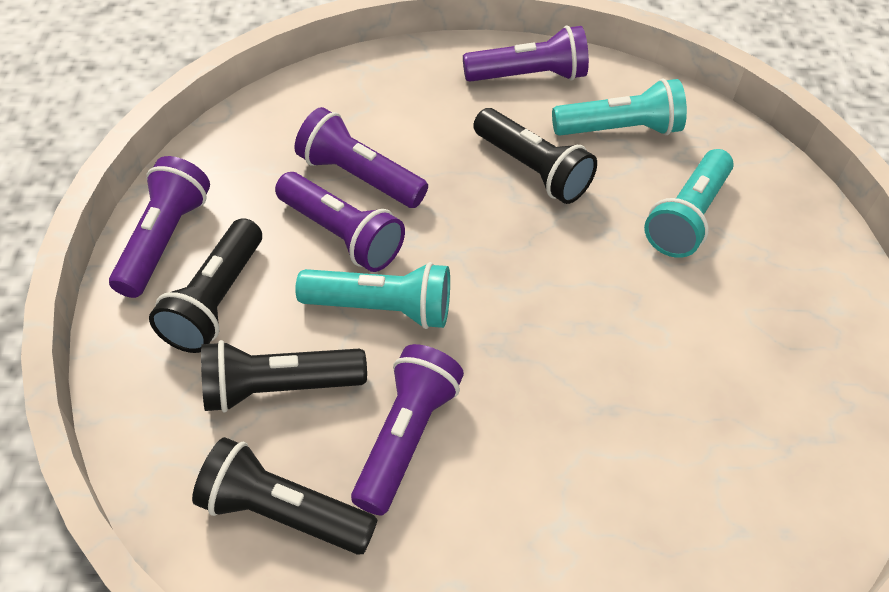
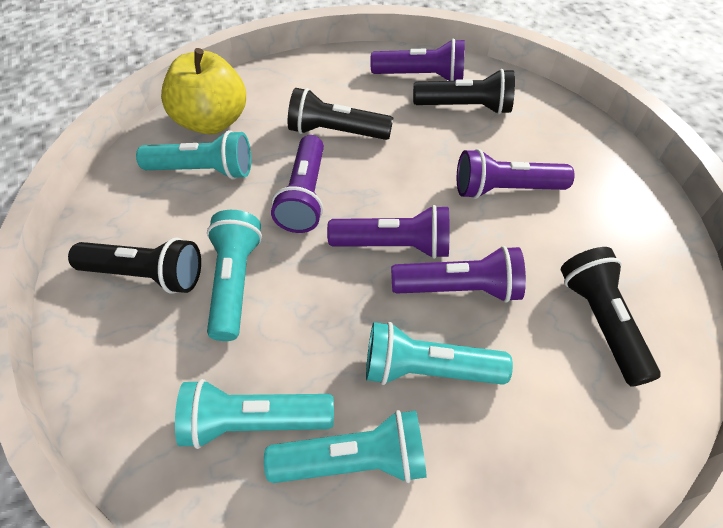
turquoise flashlight: 3 -> 5
yellow apple: 0 -> 1

